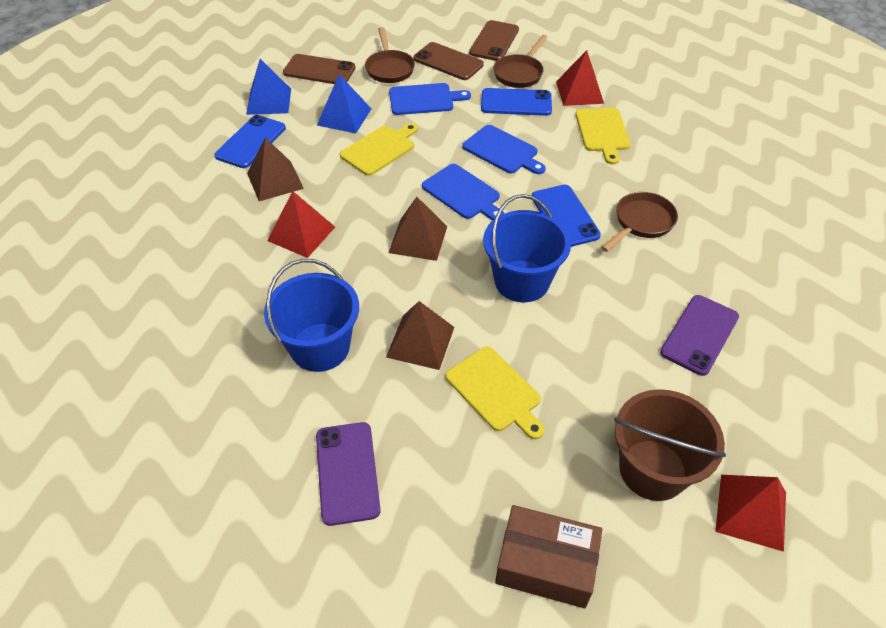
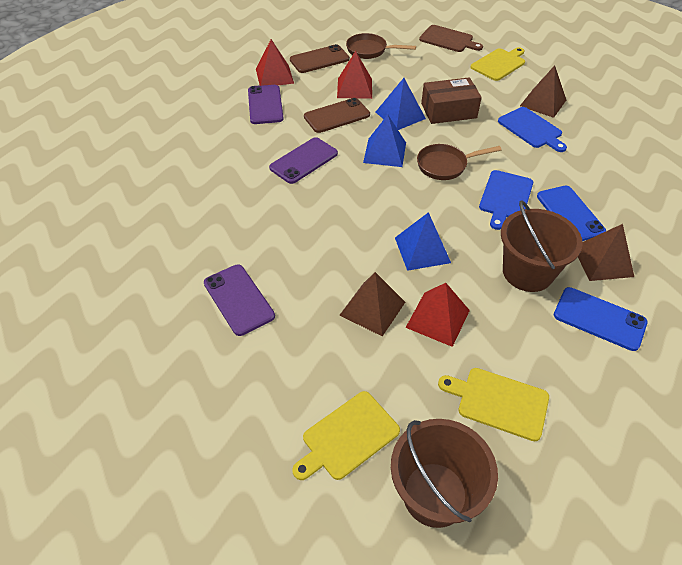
blue bucket: 2 -> 0
blue cutting board: 3 -> 2
blue phone: 3 -> 2
blue pyramid: 2 -> 3
brown bucket: 1 -> 2
brown cutting board: 0 -> 1
brown pan: 3 -> 2
brown phone: 3 -> 2
purple phone: 2 -> 3

